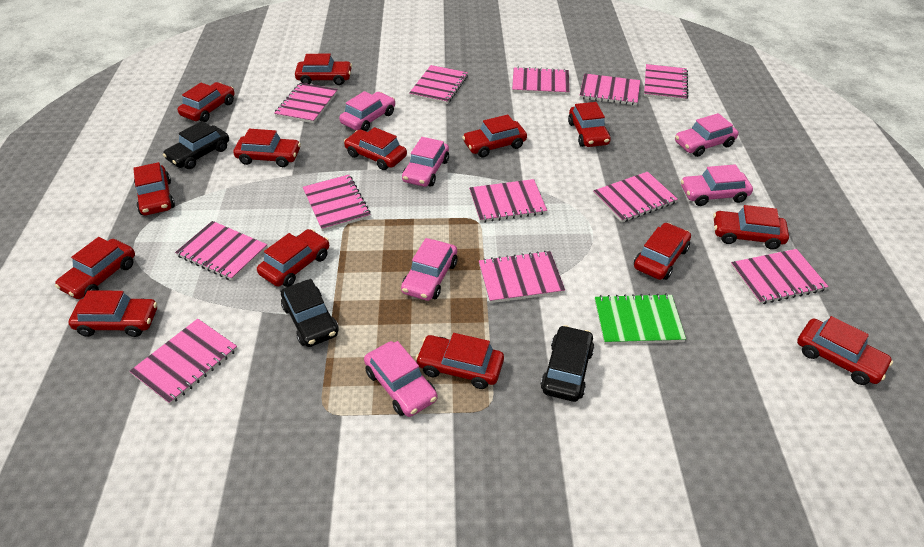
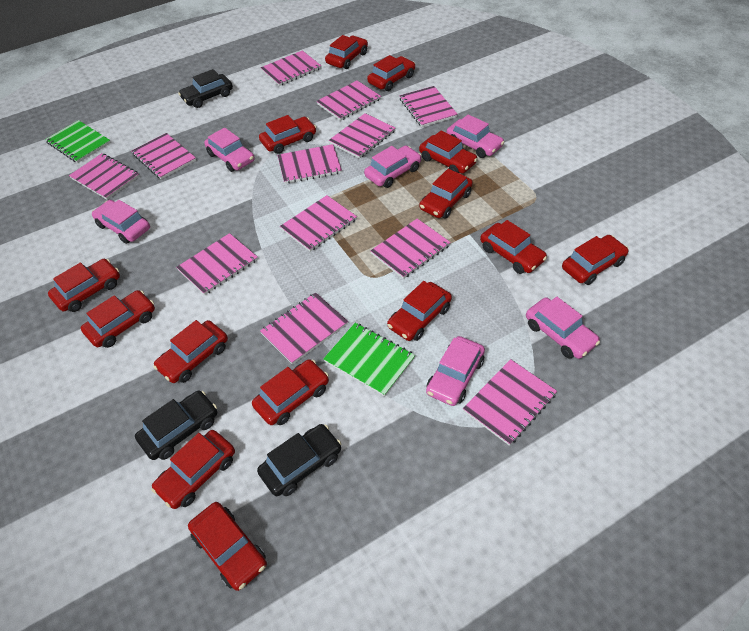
green notebook: 1 -> 2

